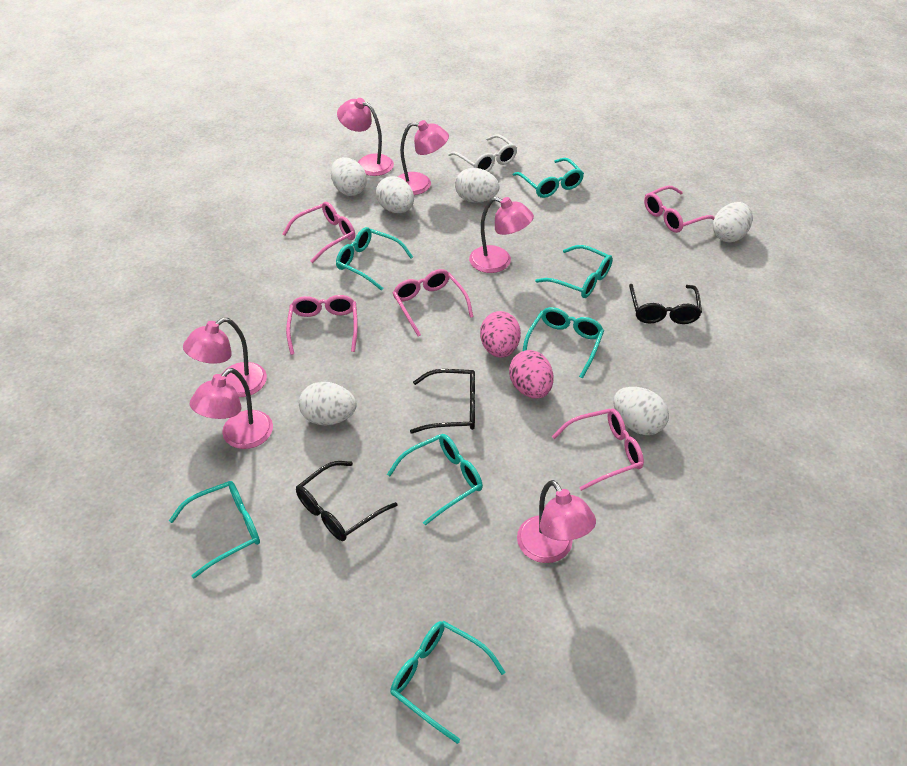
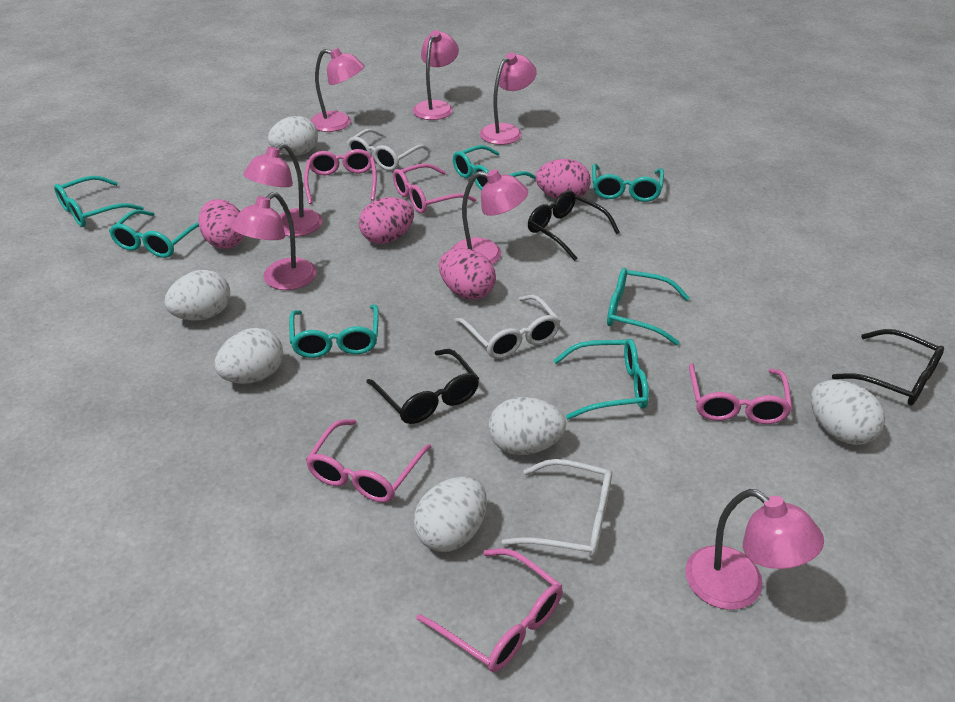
pink egg: 2 -> 4
pink lamp: 6 -> 7
white glasses: 1 -> 3

